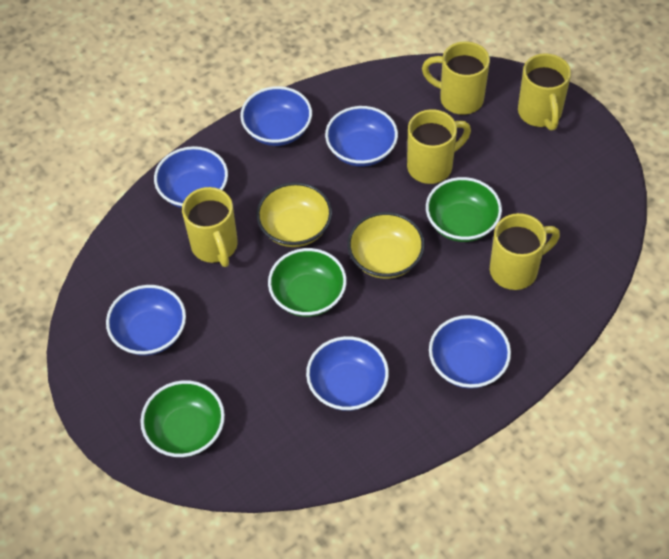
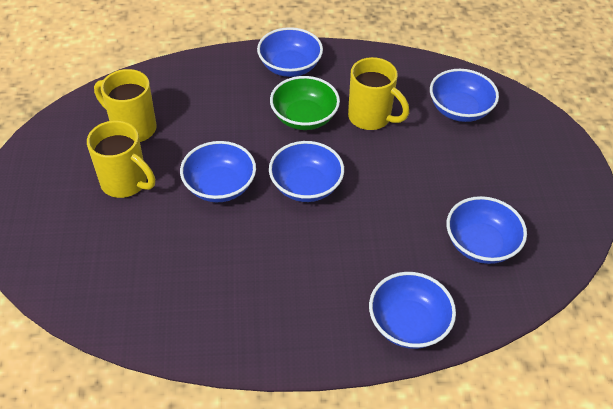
green bowl: 3 -> 1
yellow bowl: 2 -> 0
yellow mug: 5 -> 3

